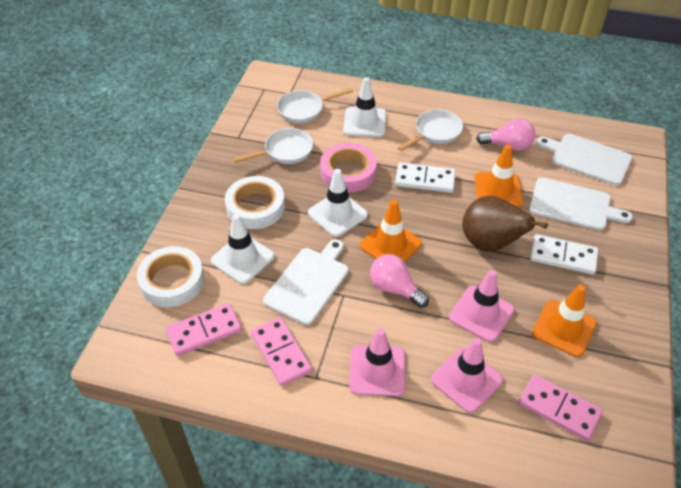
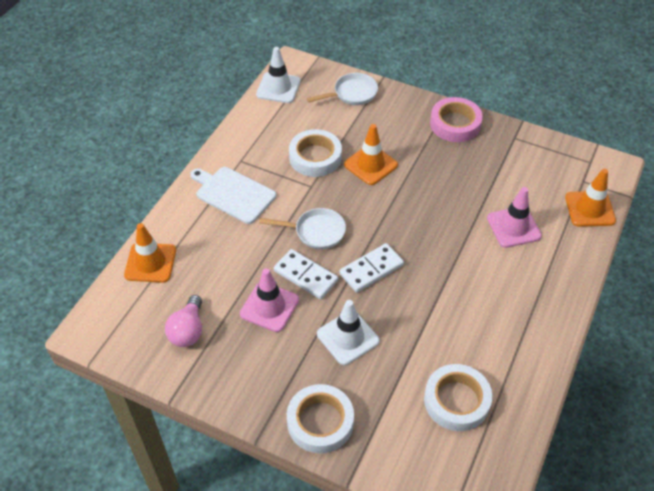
brown pear: 1 -> 0
pink domino: 3 -> 0
pink light bulb: 2 -> 1
pink traffic cone: 3 -> 2
white cutting board: 3 -> 1
white pan: 3 -> 2
white tape: 2 -> 3
white traffic cone: 3 -> 2

